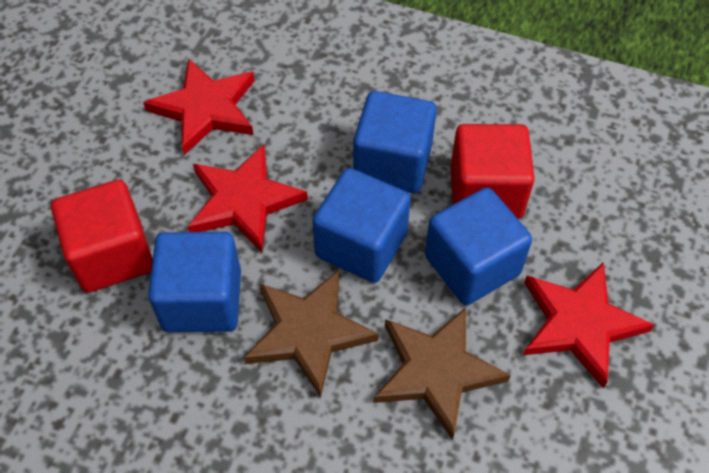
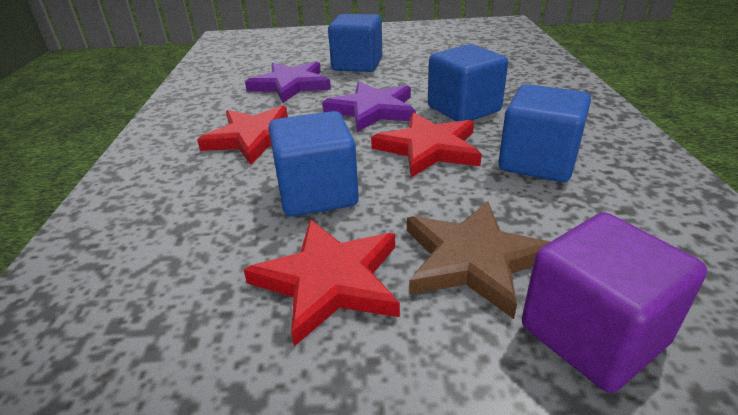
brown star: 2 -> 1
purple cube: 0 -> 1
purple star: 0 -> 2
red cube: 2 -> 0

